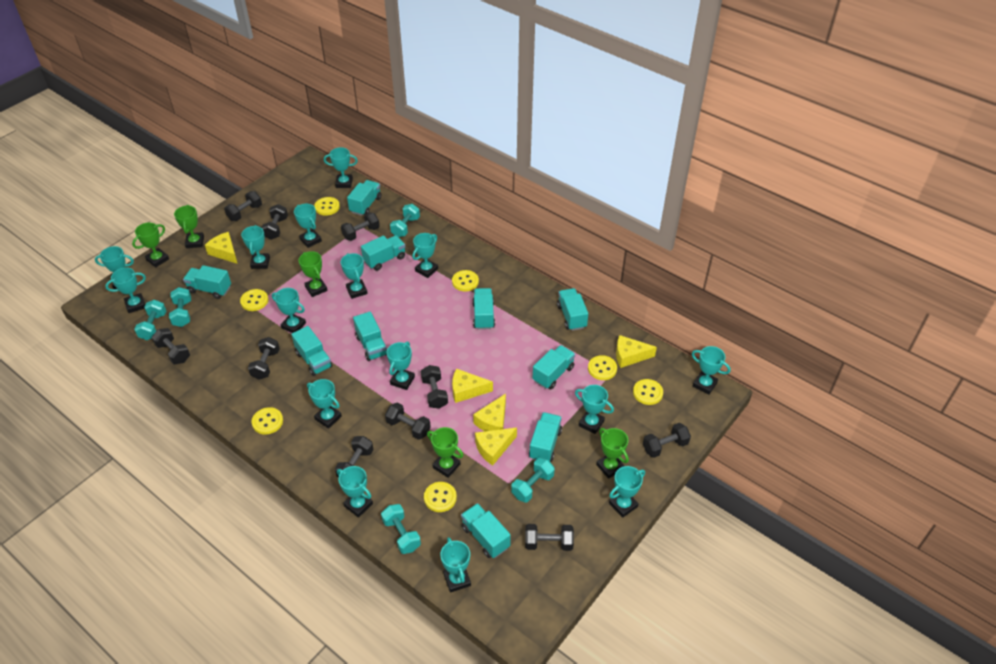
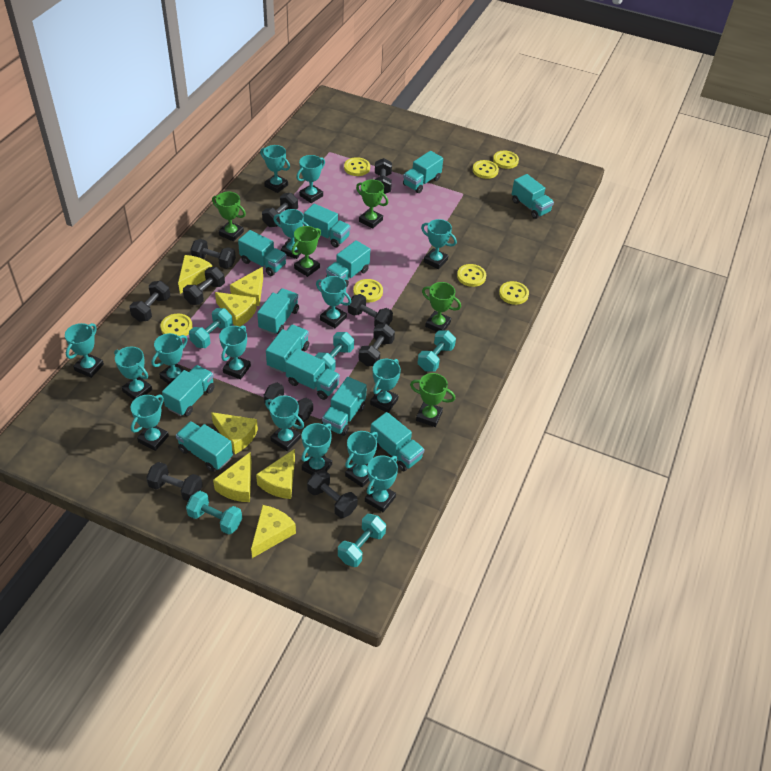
turquoise truck: 10 -> 12
yellow cheese: 5 -> 7

